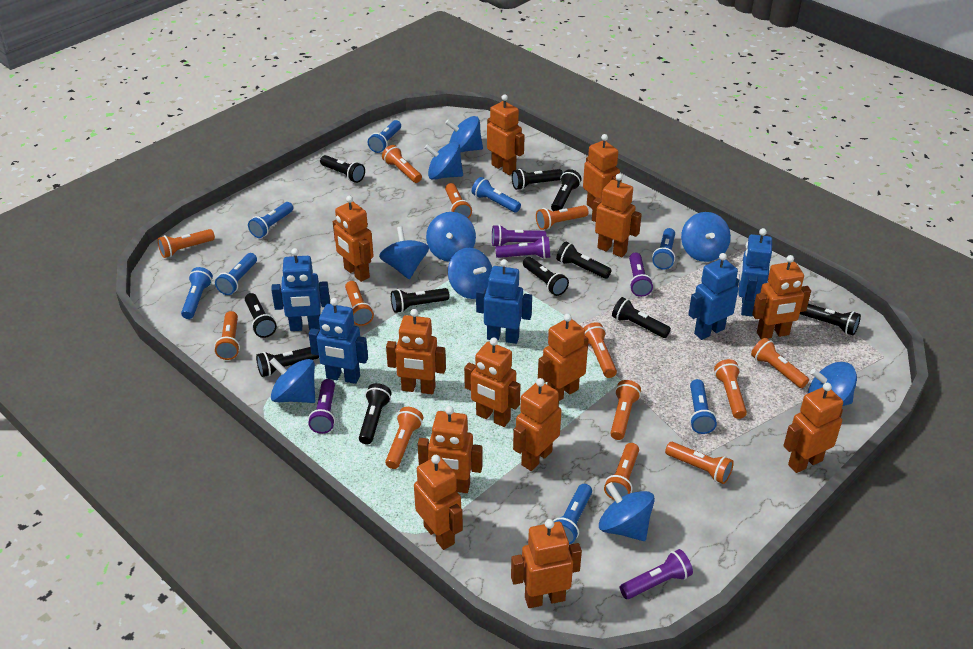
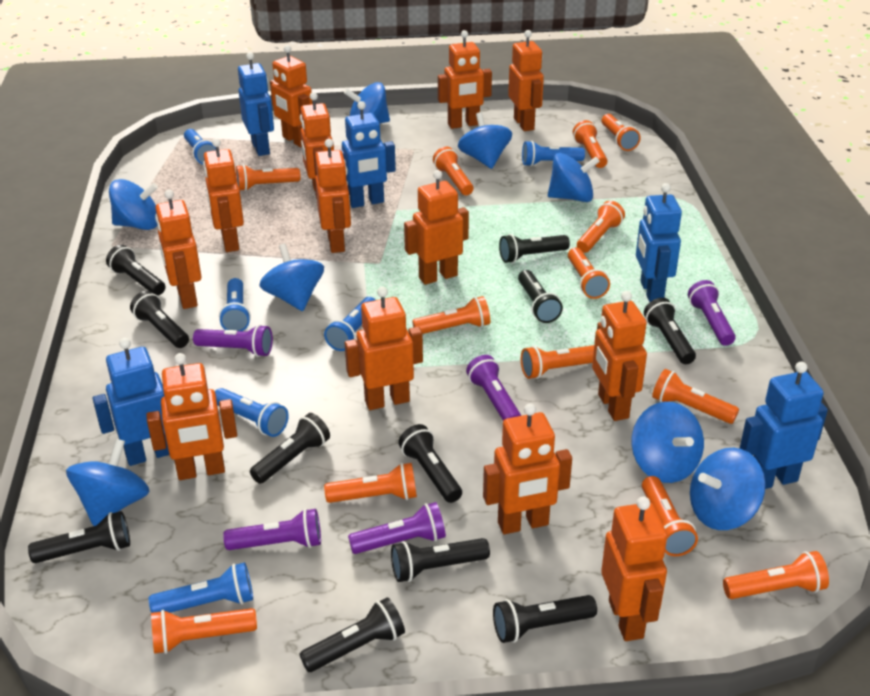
blue flashlight: 8 -> 6
blue spinning top: 9 -> 8

